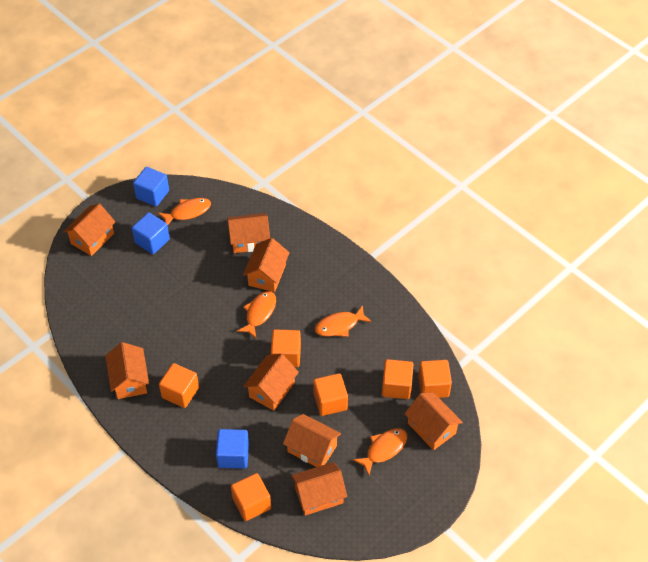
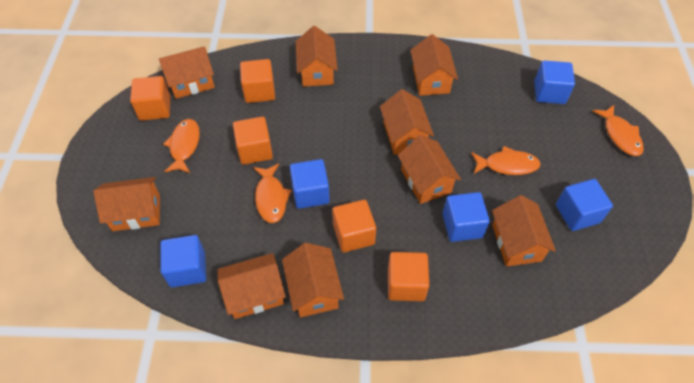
blue cube: 3 -> 5
orange cube: 6 -> 5
orange house: 8 -> 9

